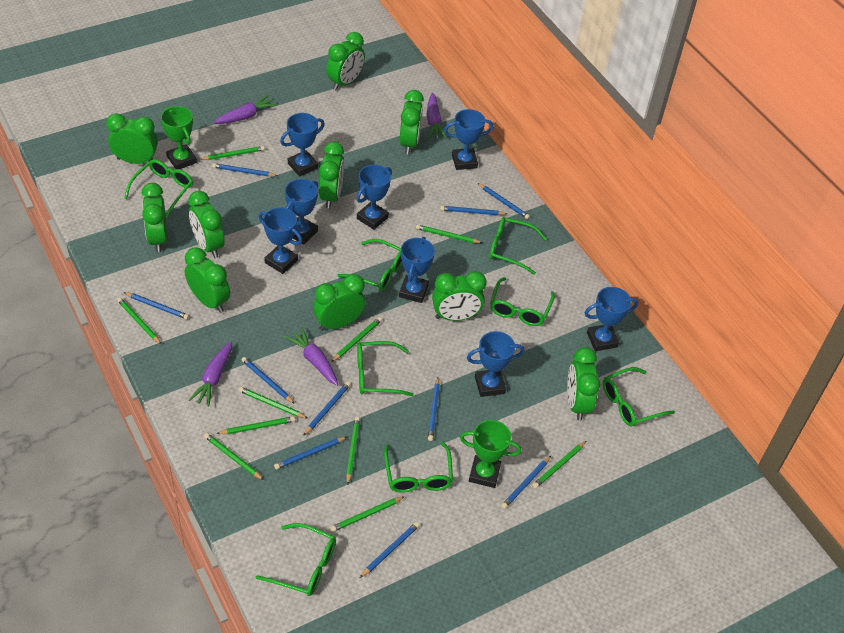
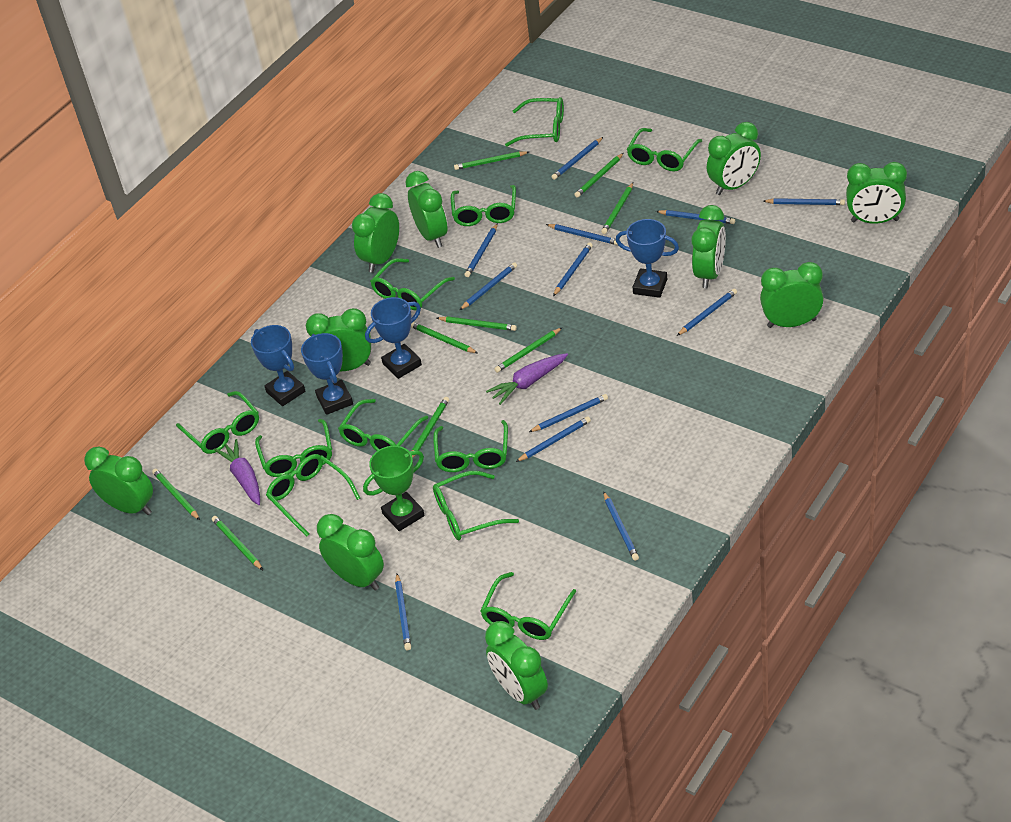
blue pencil: 10 -> 12
blue trophy: 8 -> 4
green glasses: 8 -> 11
green pencil: 10 -> 9
green trophy: 2 -> 1
purple carrot: 4 -> 2

